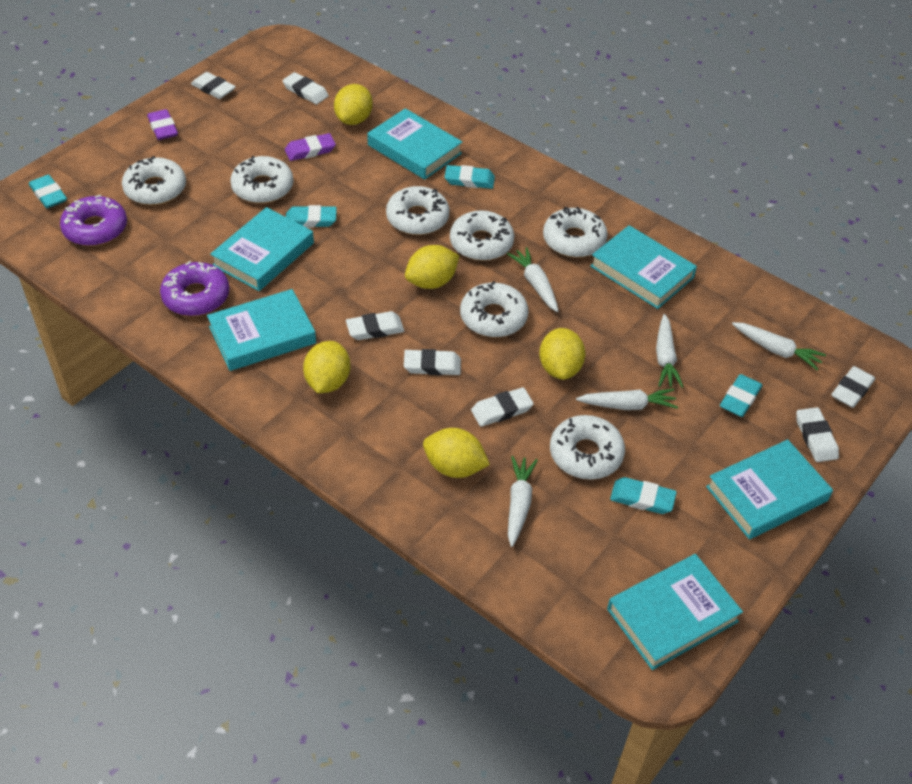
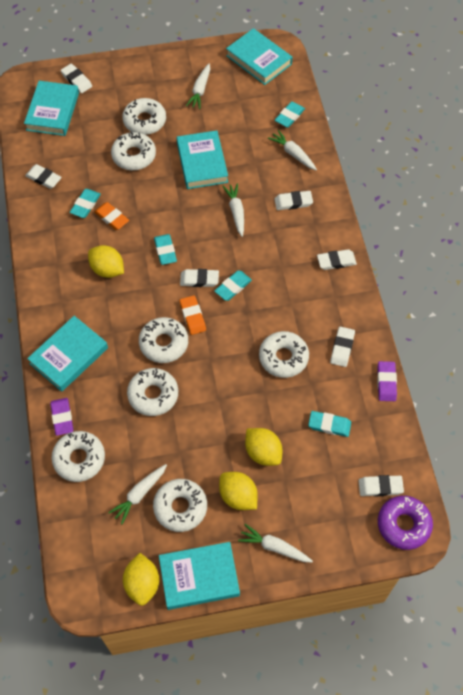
orange eraser: 0 -> 2
purple donut: 2 -> 1
turquoise book: 6 -> 5
yellow lemon: 5 -> 4

